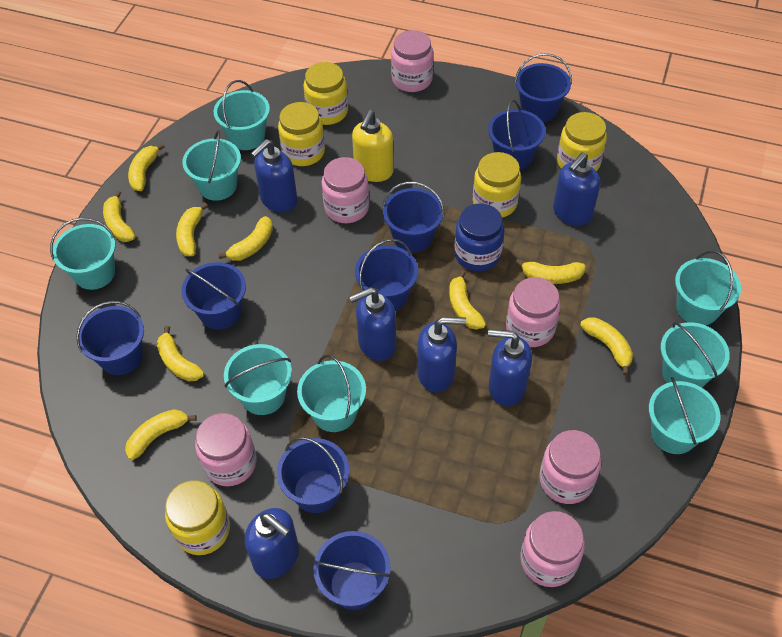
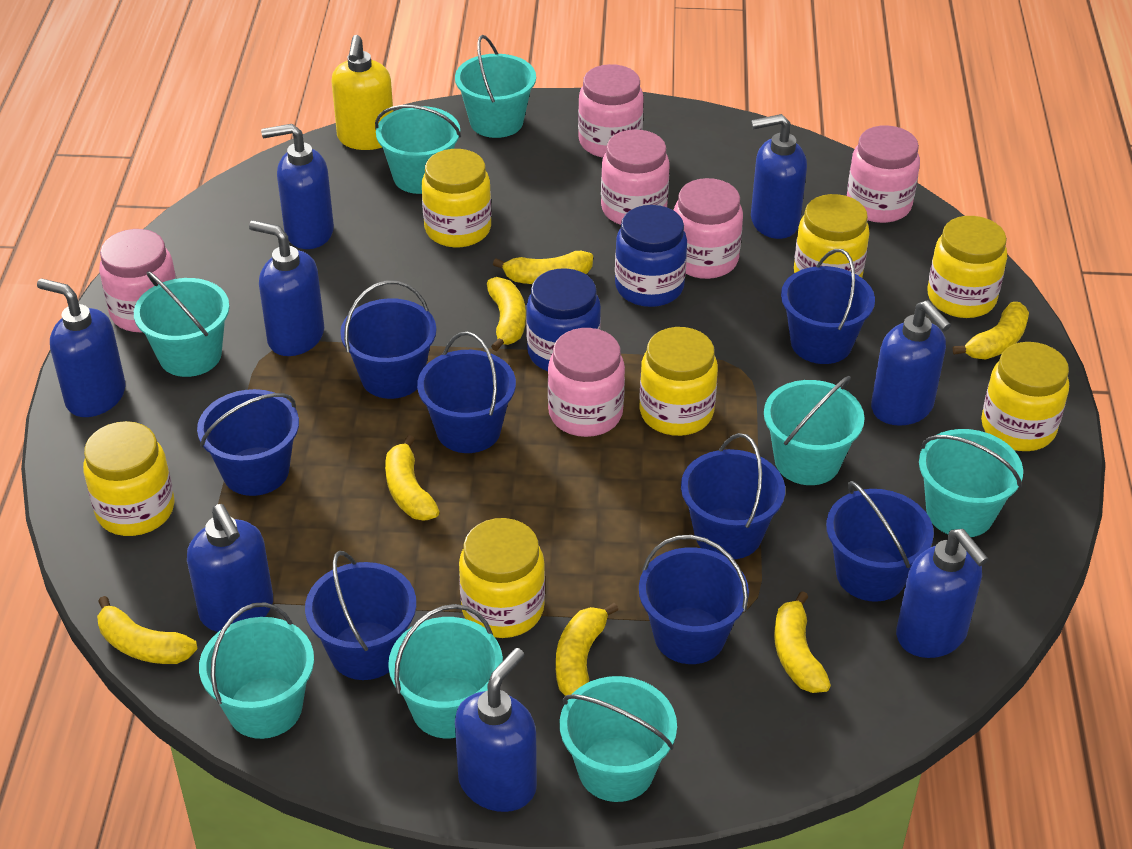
blue jar: 1 -> 2
blue soap dispenser: 6 -> 8
yellow banana: 9 -> 7
yellow jar: 5 -> 7

